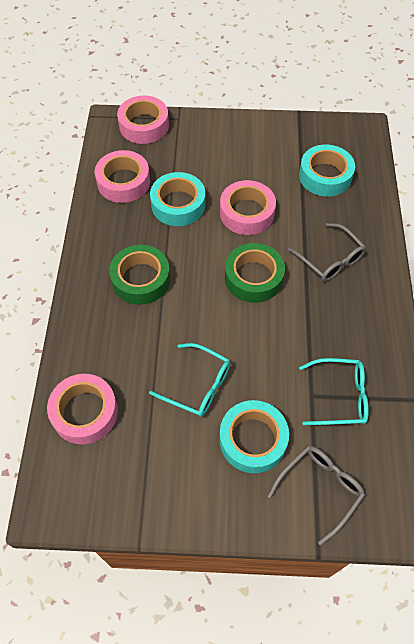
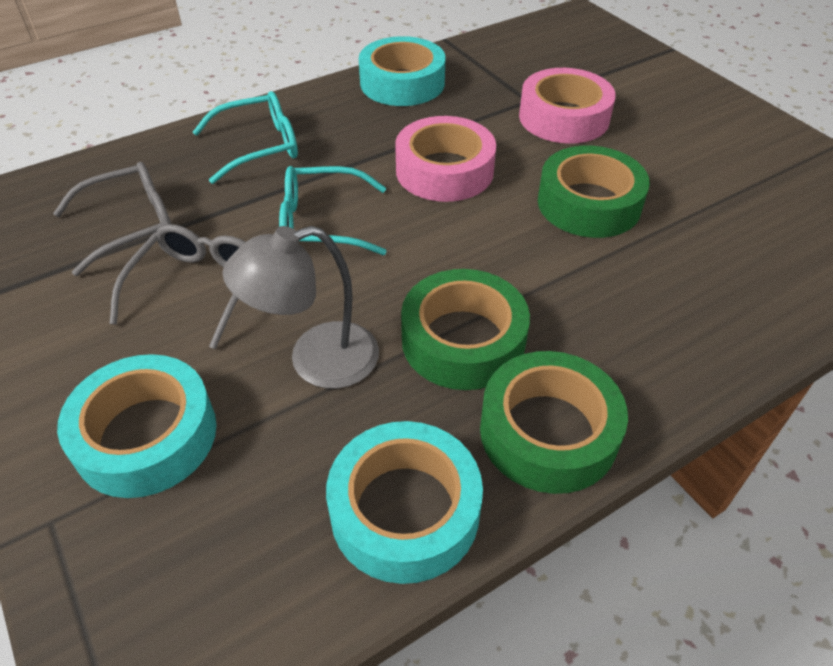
green tape: 2 -> 3
grey lamp: 0 -> 1
pink tape: 4 -> 2

